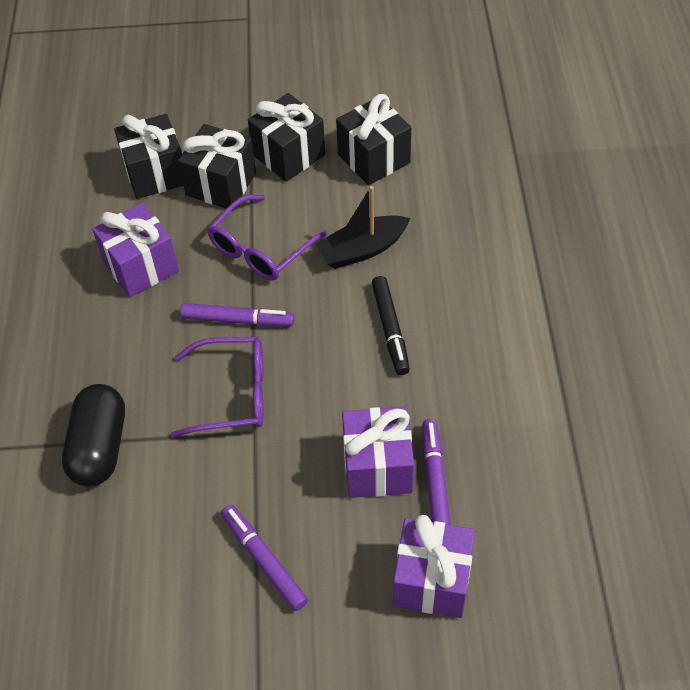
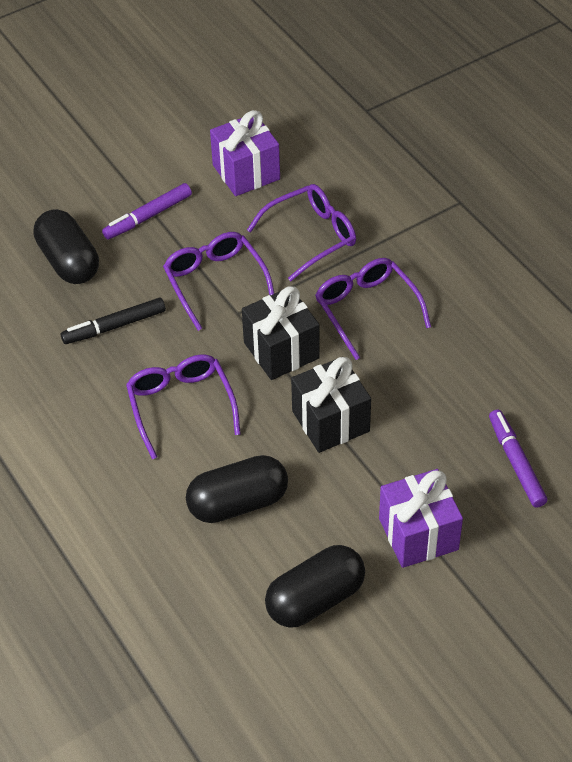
black boat: 1 -> 0
black capsule: 1 -> 3
black gift: 4 -> 2
purple gift: 3 -> 2
purple glasses: 2 -> 4
purple marker: 3 -> 2

